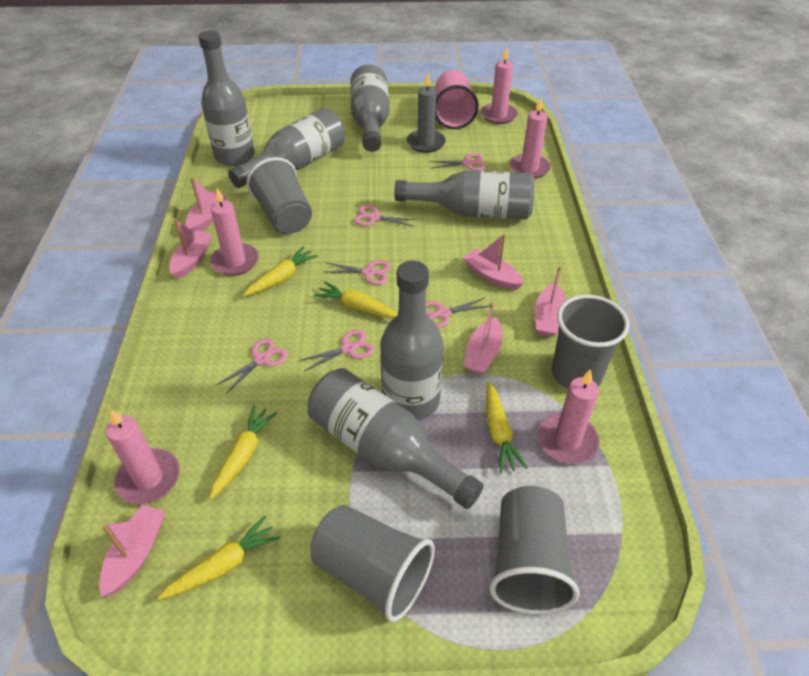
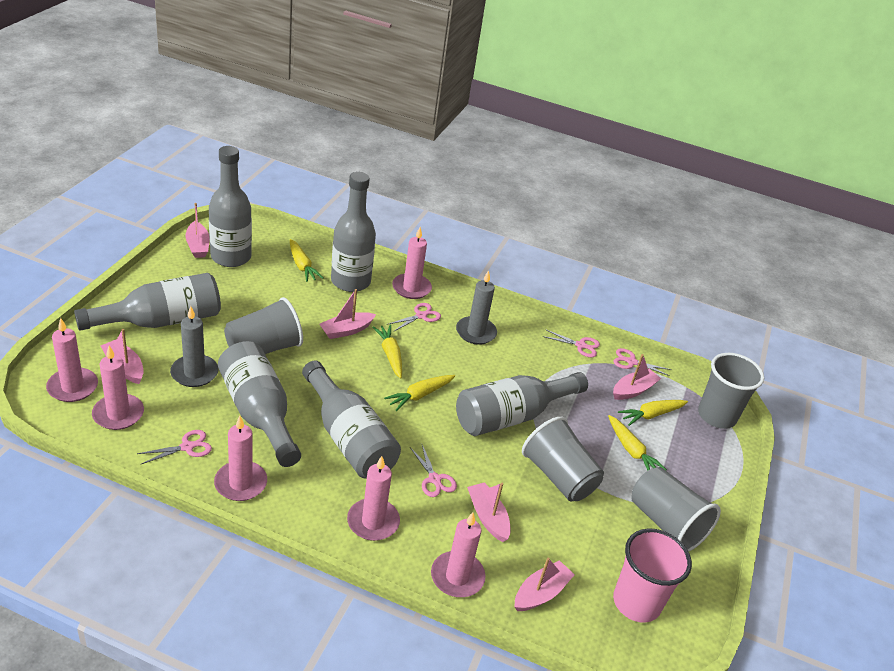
grey candle: 1 -> 2
pink candle: 5 -> 6
pink scissors: 6 -> 5

